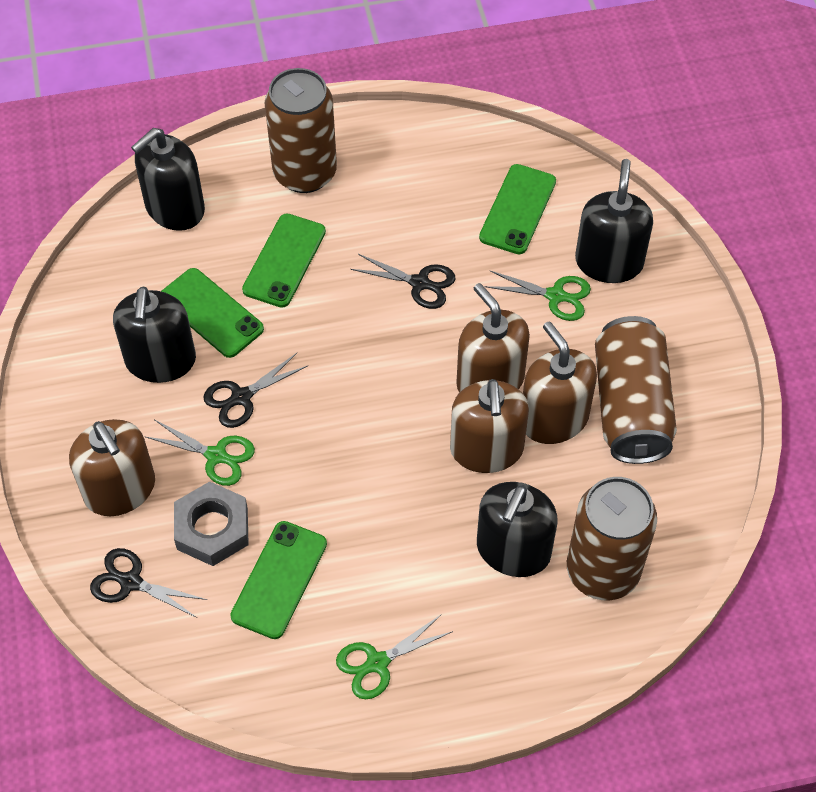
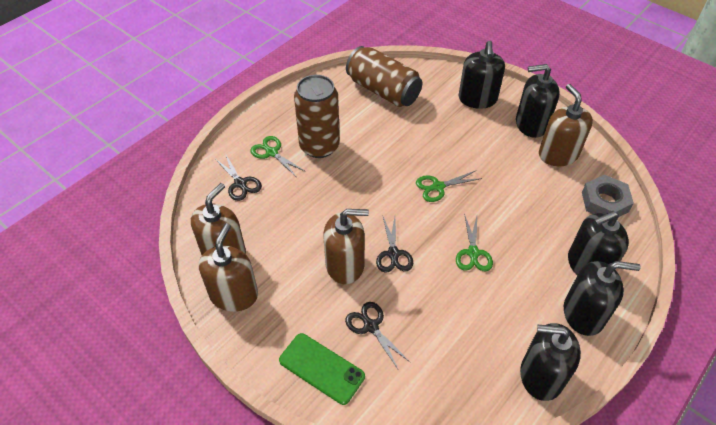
black soap dispenser: 4 -> 5
brown can: 3 -> 2
green phone: 4 -> 1

